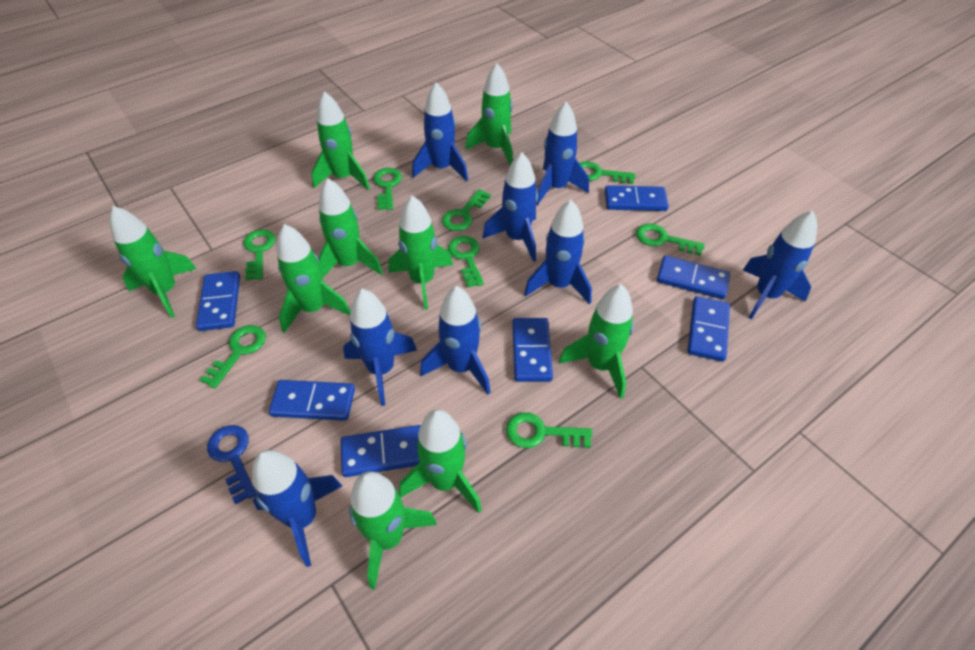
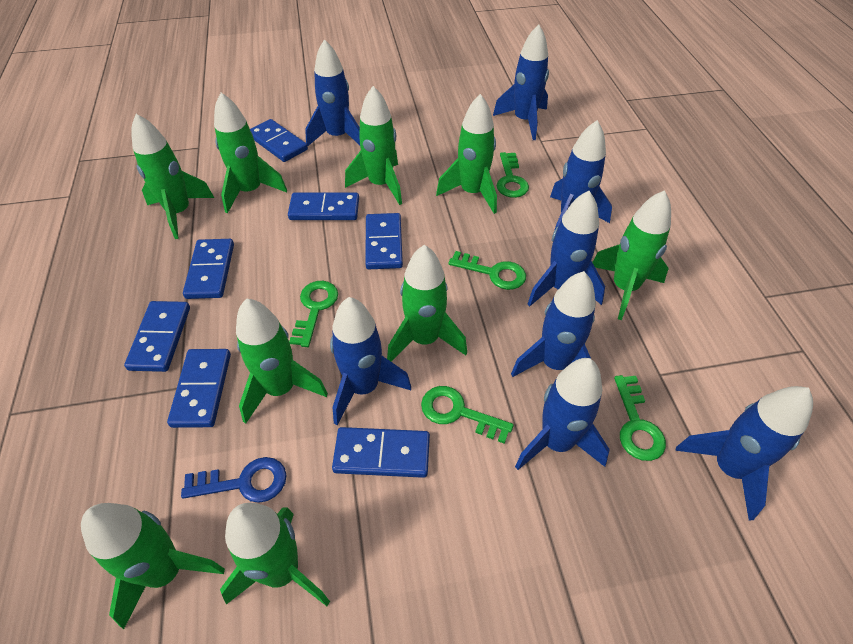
green key: 8 -> 5

